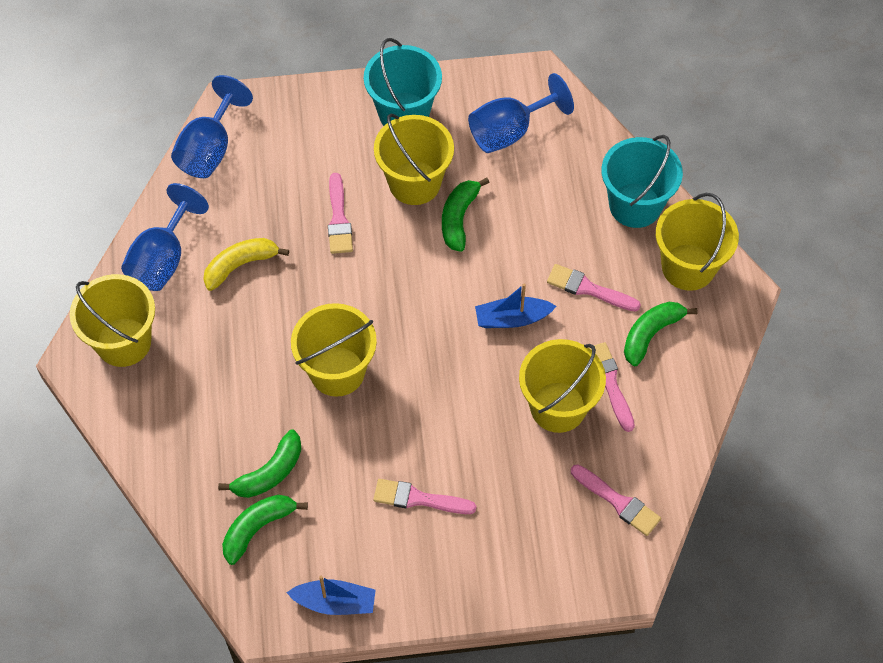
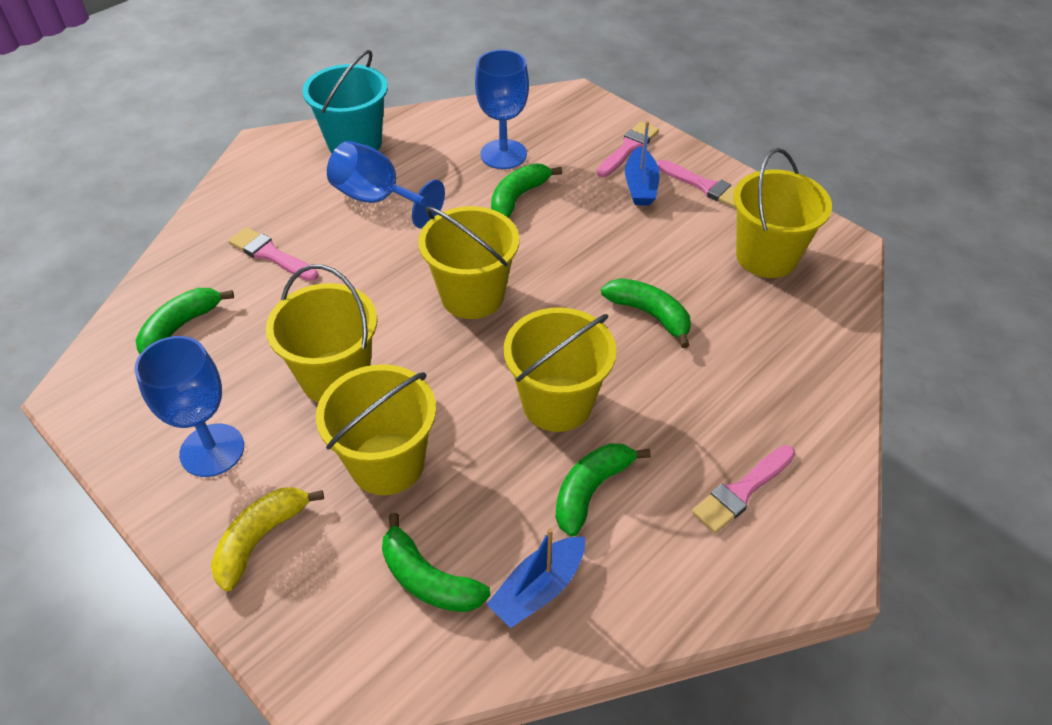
green banana: 4 -> 5
pink brush: 5 -> 4
turquoise bucket: 2 -> 1

